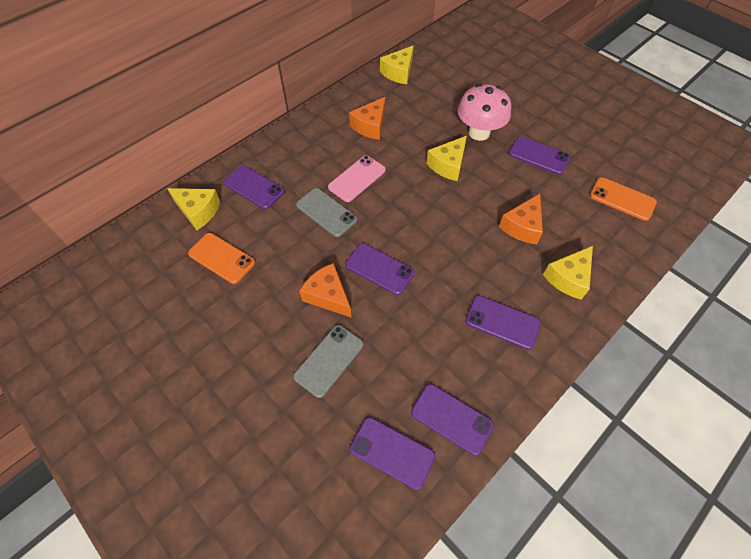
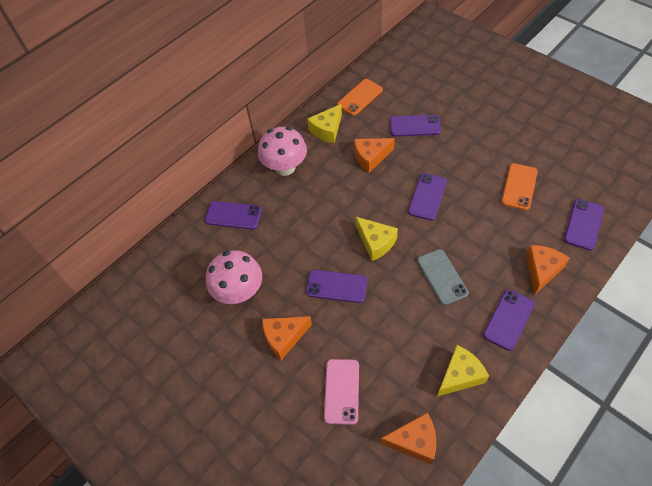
grey phone: 2 -> 1
orange cheese: 3 -> 4
pink mushroom: 1 -> 2
yellow cheese: 4 -> 3

